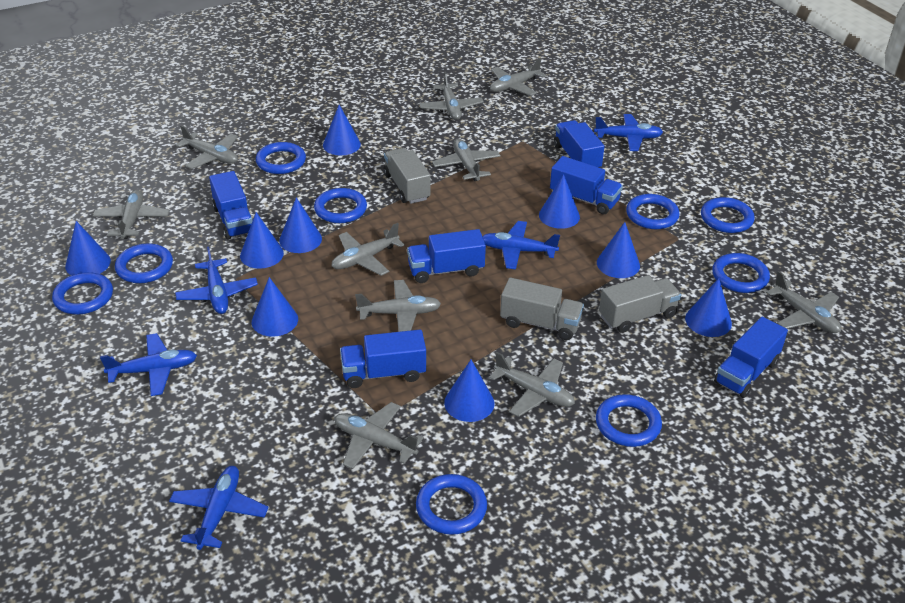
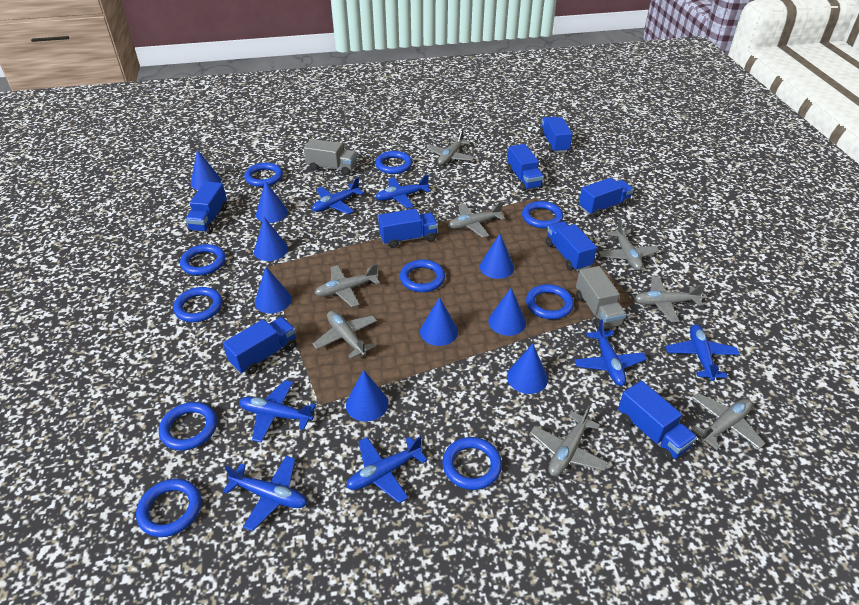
blue plane: 5 -> 7
blue ring: 9 -> 10
blue truck: 6 -> 8
grey plane: 10 -> 8
grey truck: 3 -> 2

